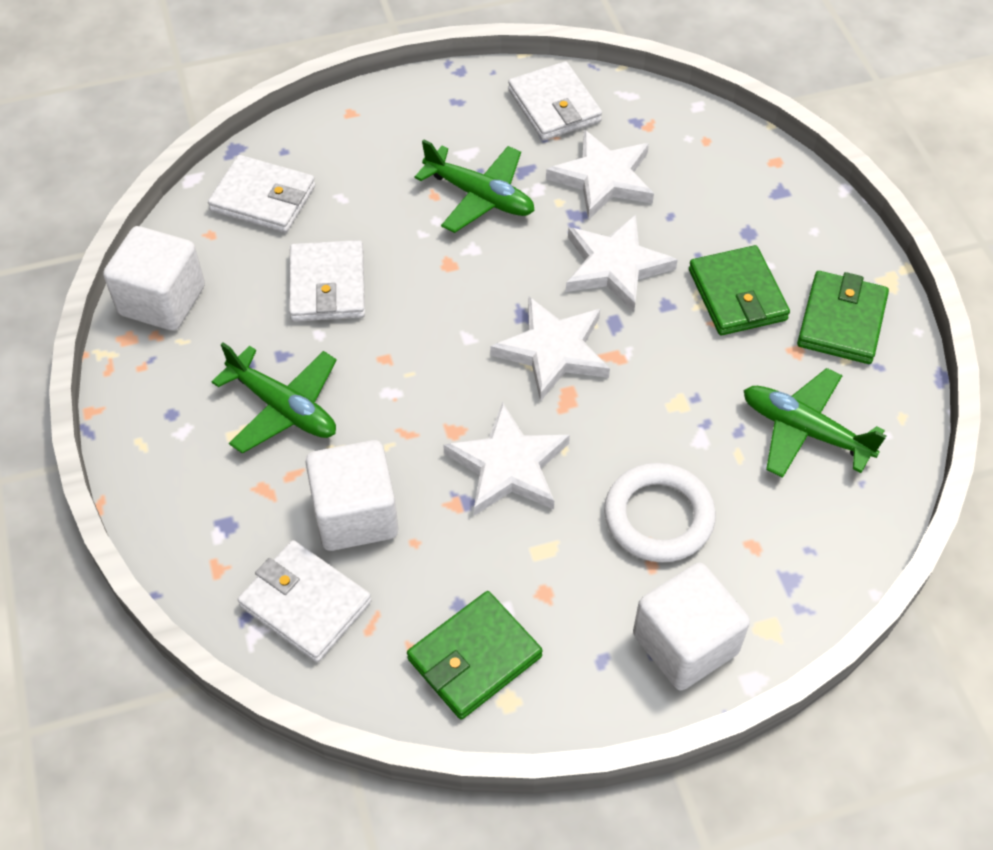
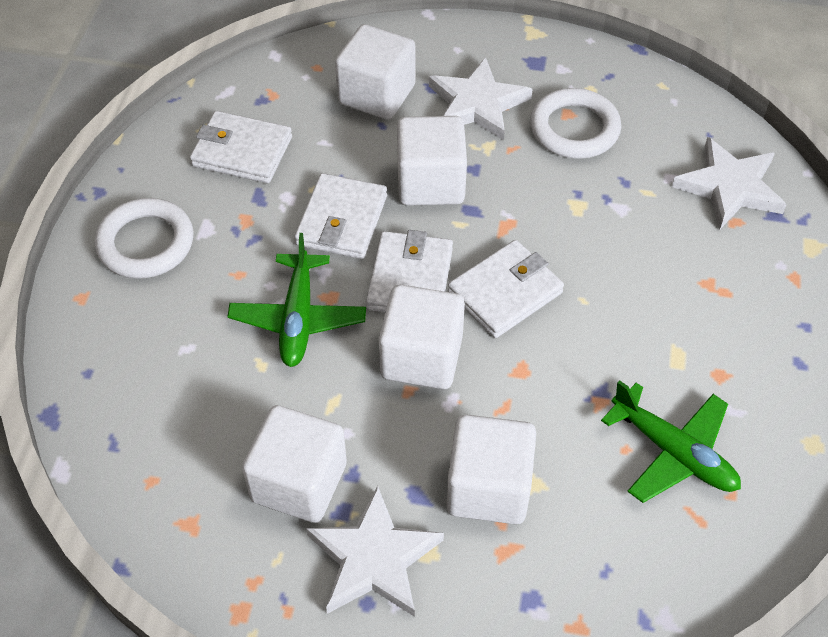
green plane: 3 -> 2
green wallet: 3 -> 0
white cube: 3 -> 5
white ring: 1 -> 2
white star: 4 -> 3

